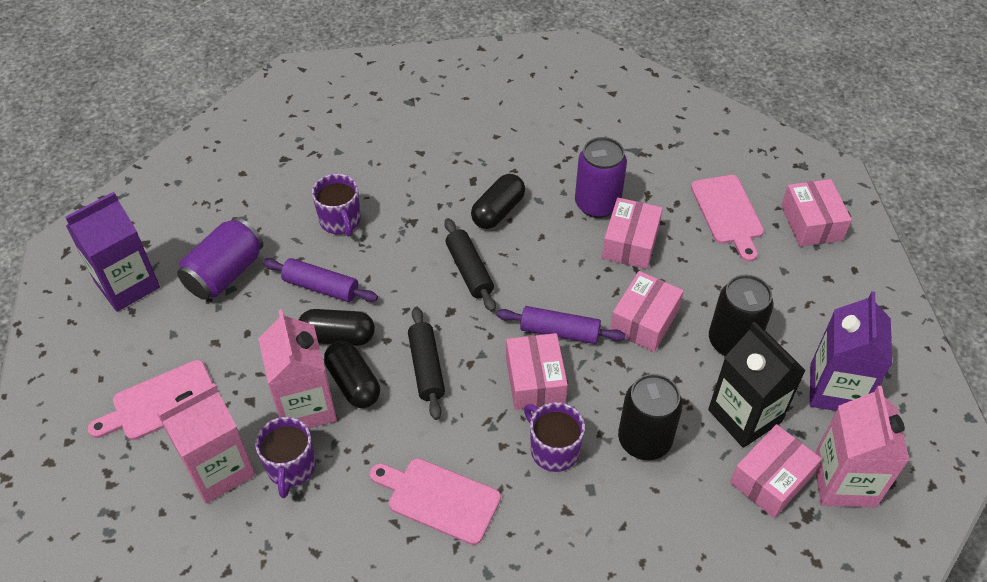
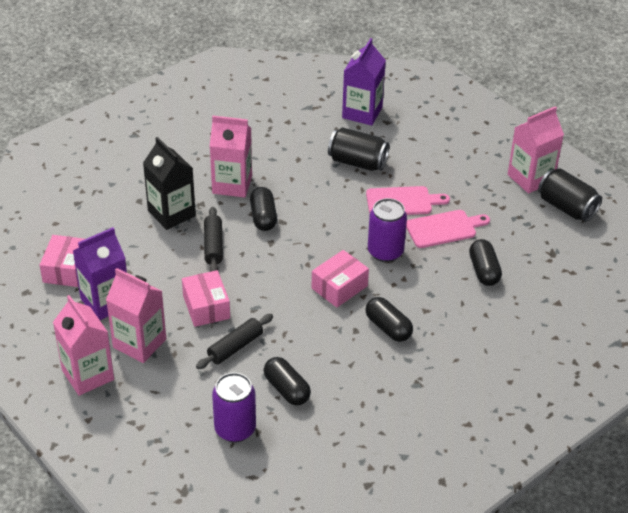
black capsule: 3 -> 4
pink box: 5 -> 3
pink carton: 3 -> 4
pink cutting board: 3 -> 2
purple mug: 3 -> 0
purple rolling pin: 2 -> 0

